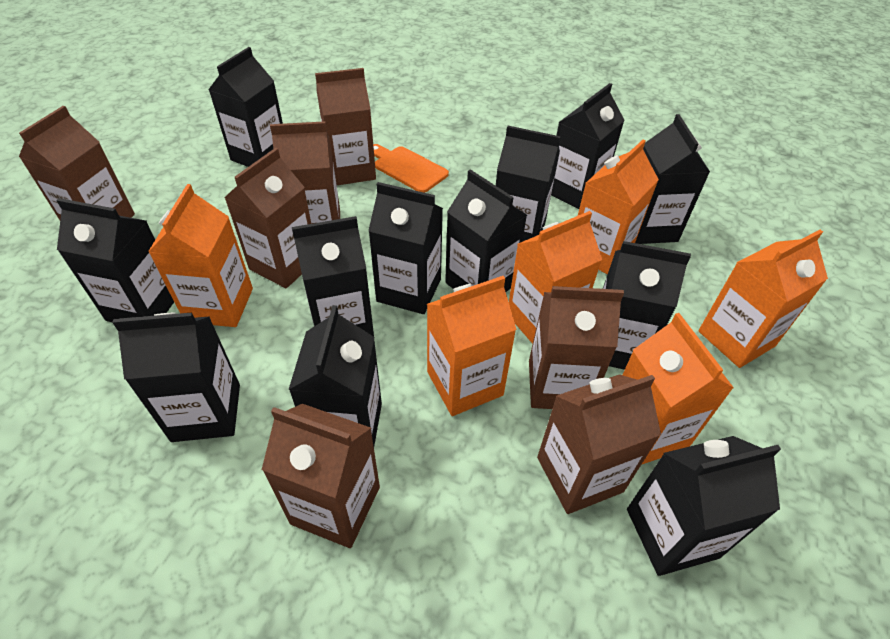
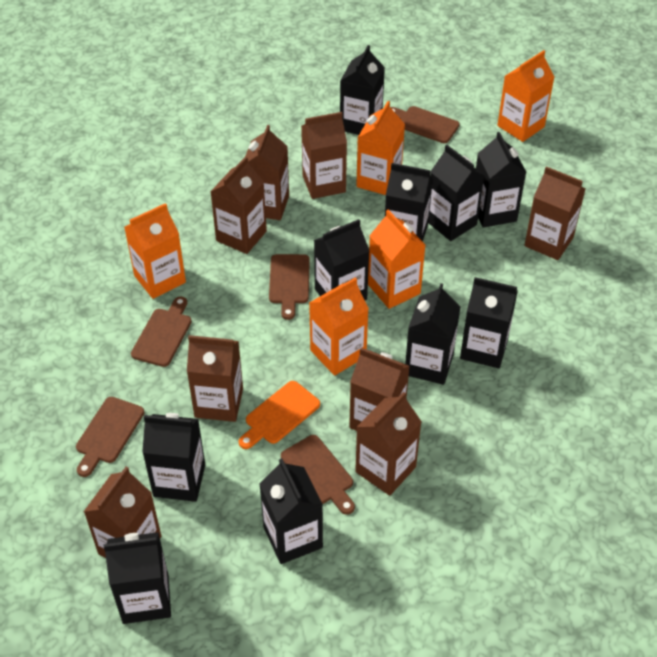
black carton: 12 -> 10
brown carton: 7 -> 8
brown cutting board: 0 -> 5
orange carton: 6 -> 5

